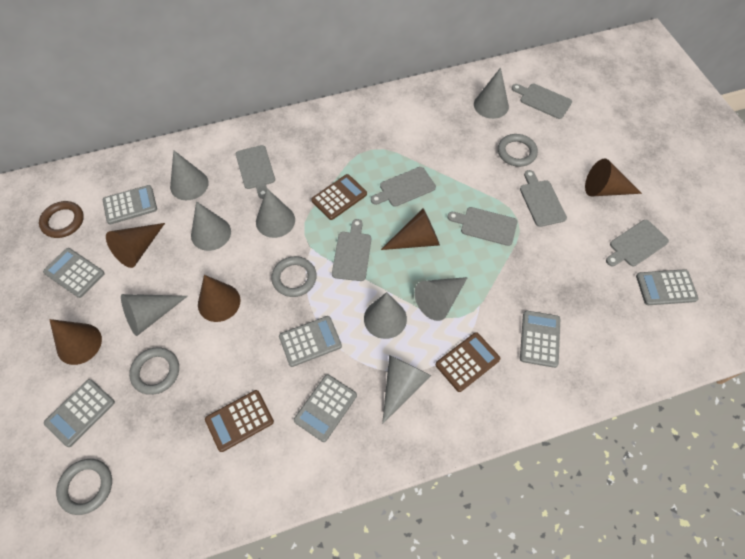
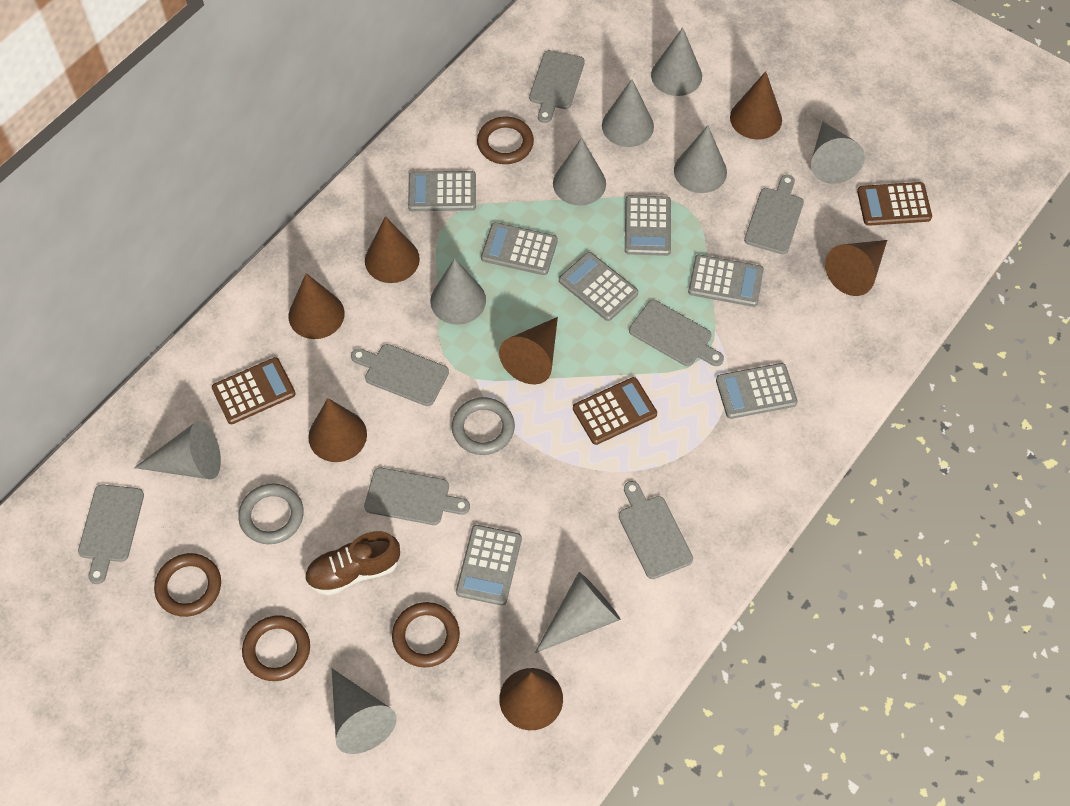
brown cone: 5 -> 7
brown ring: 1 -> 4
brown shoe: 0 -> 1
grey cone: 8 -> 9
grey ring: 4 -> 2

